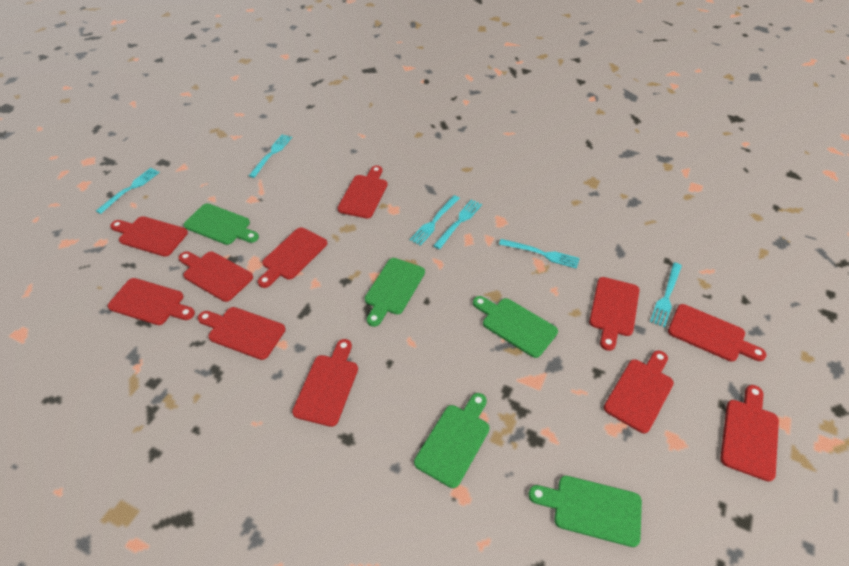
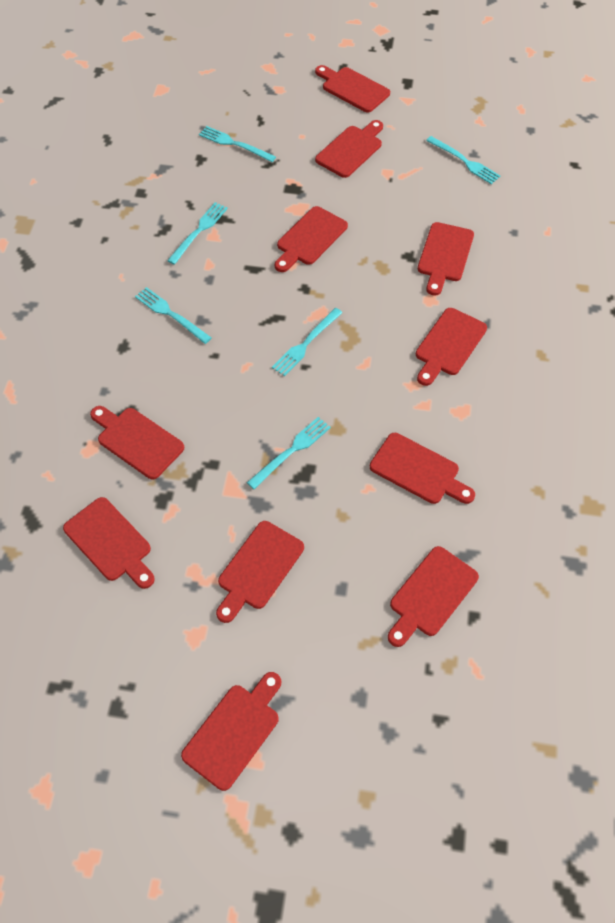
green cutting board: 5 -> 0

